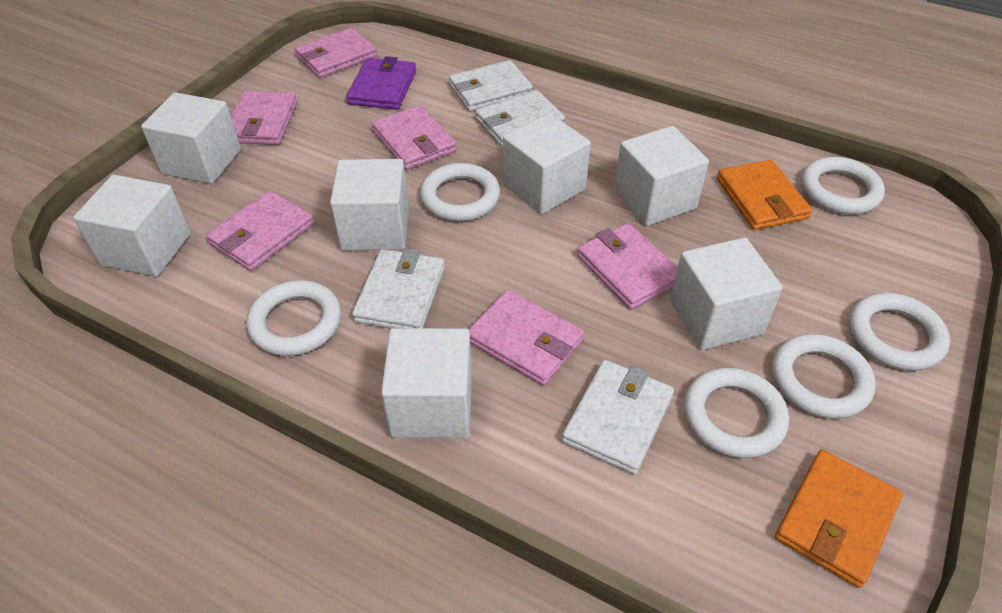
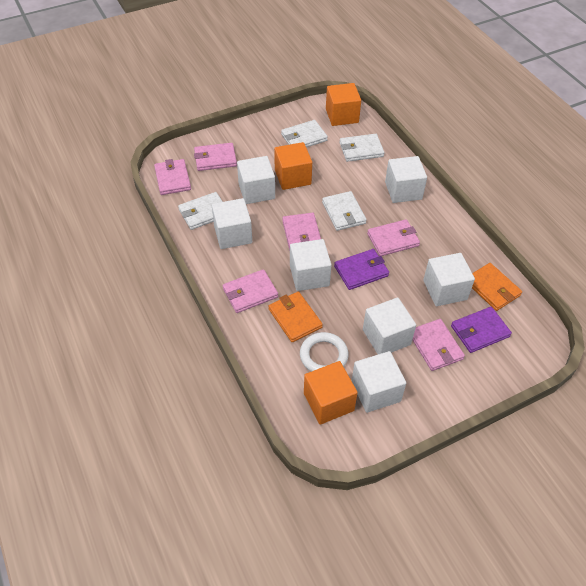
orange cube: 0 -> 3
purple wallet: 1 -> 2
white ring: 6 -> 1

